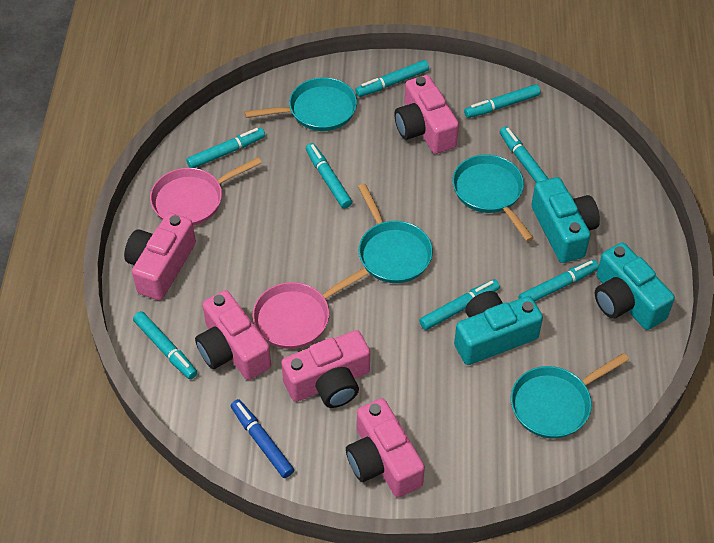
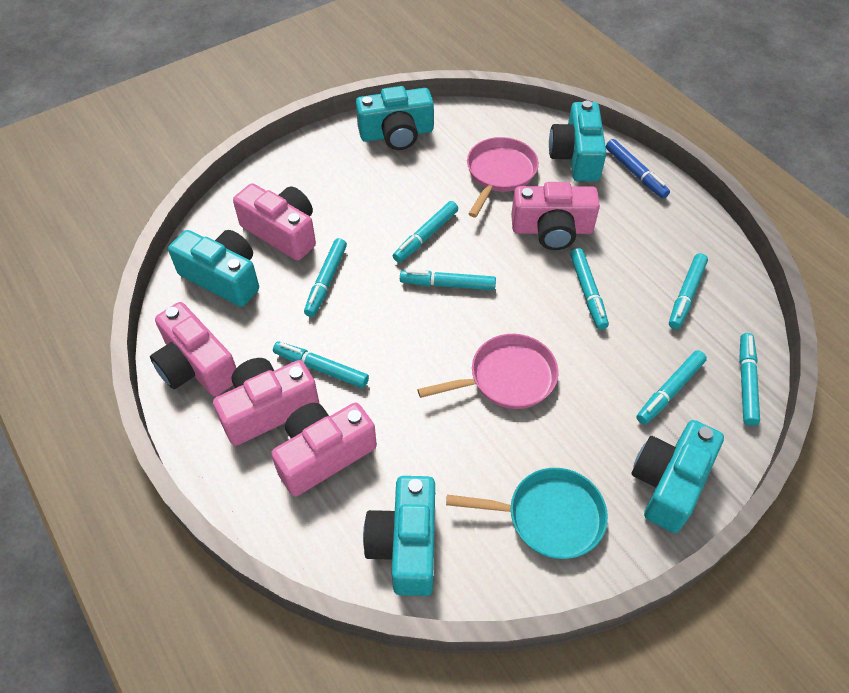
turquoise camera: 3 -> 5
turquoise pan: 4 -> 1

